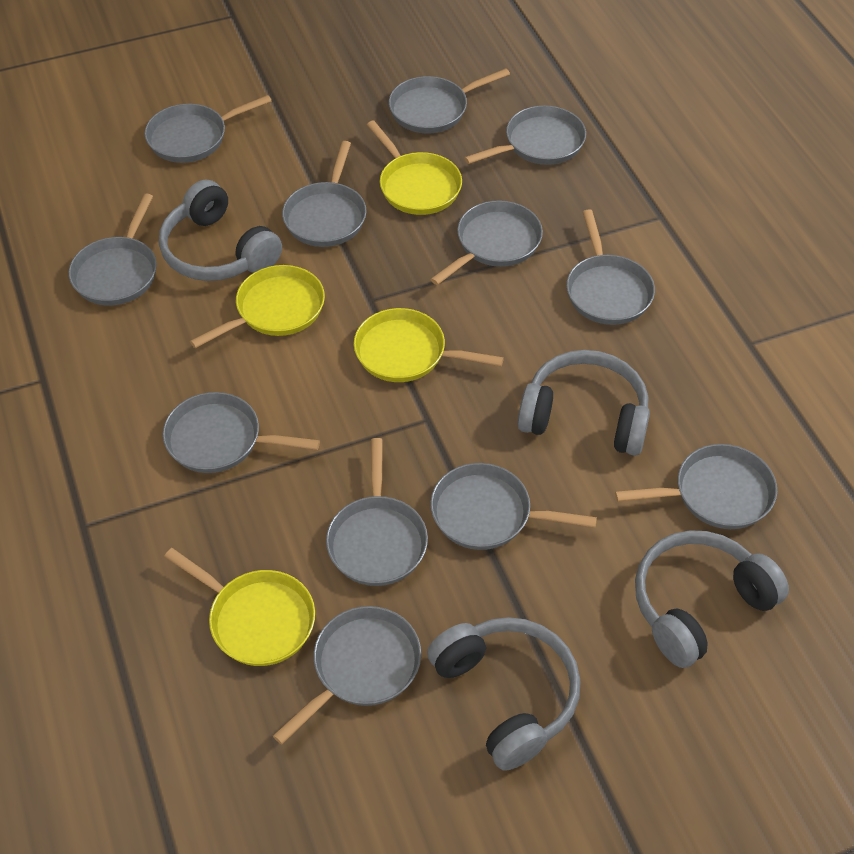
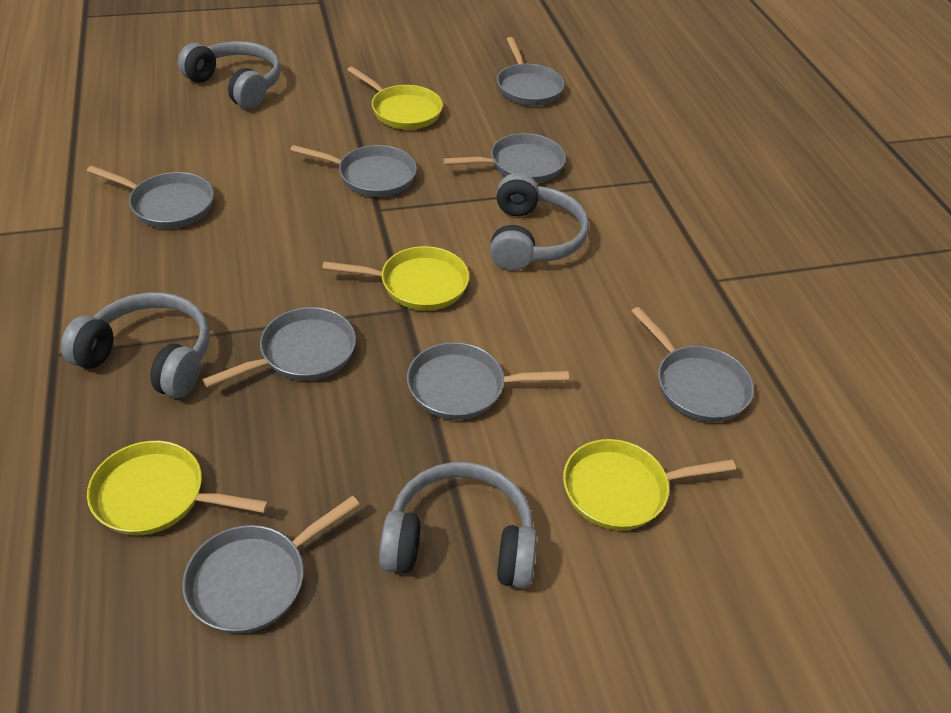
grey pan: 12 -> 8

